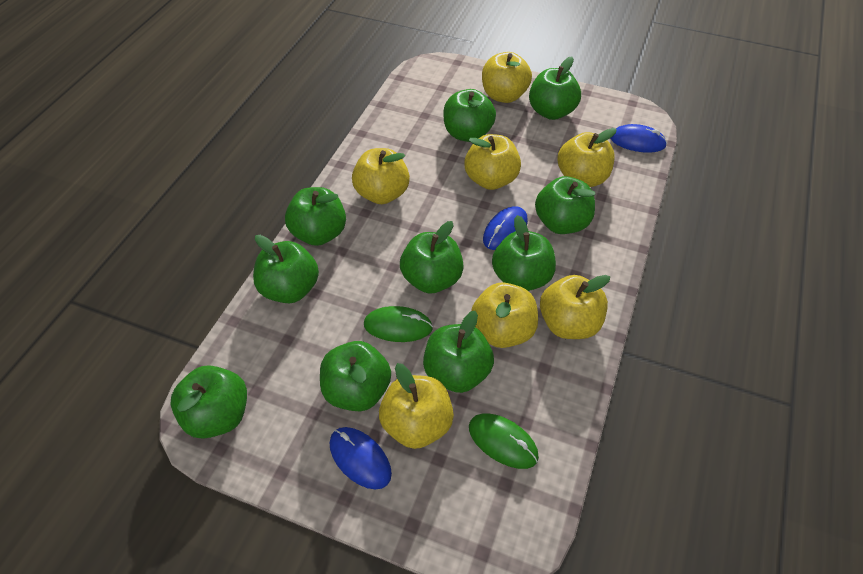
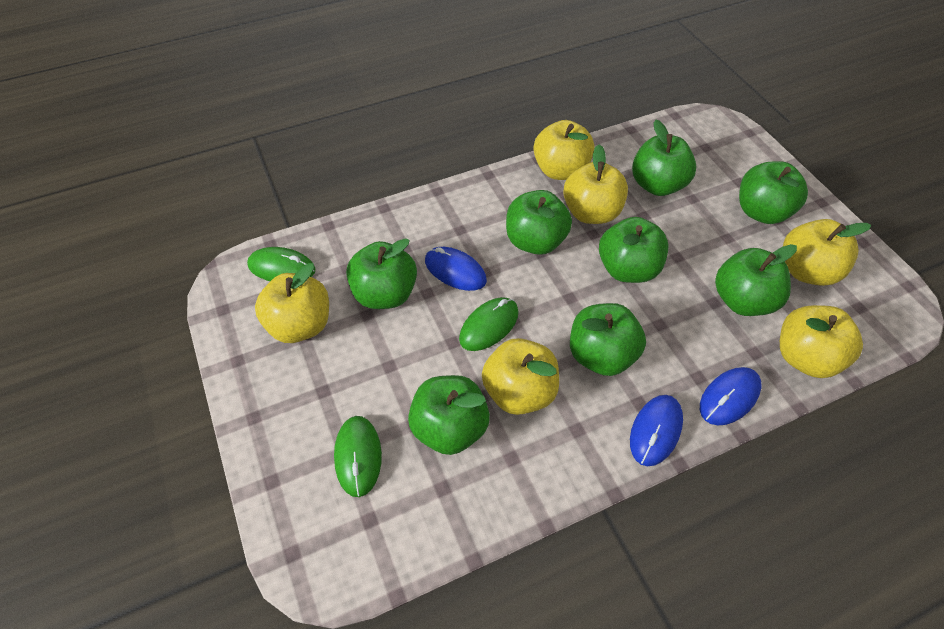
green apple: 10 -> 8
green mouse: 2 -> 3
yellow apple: 7 -> 6

